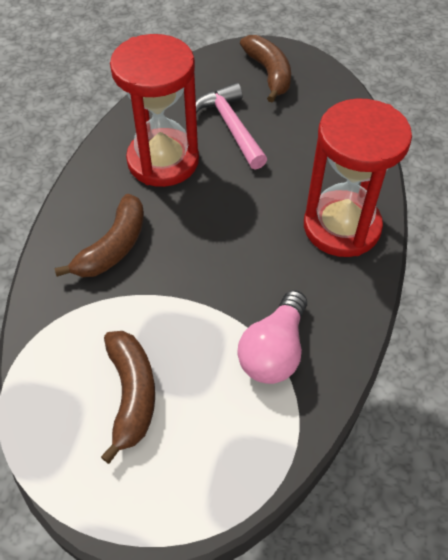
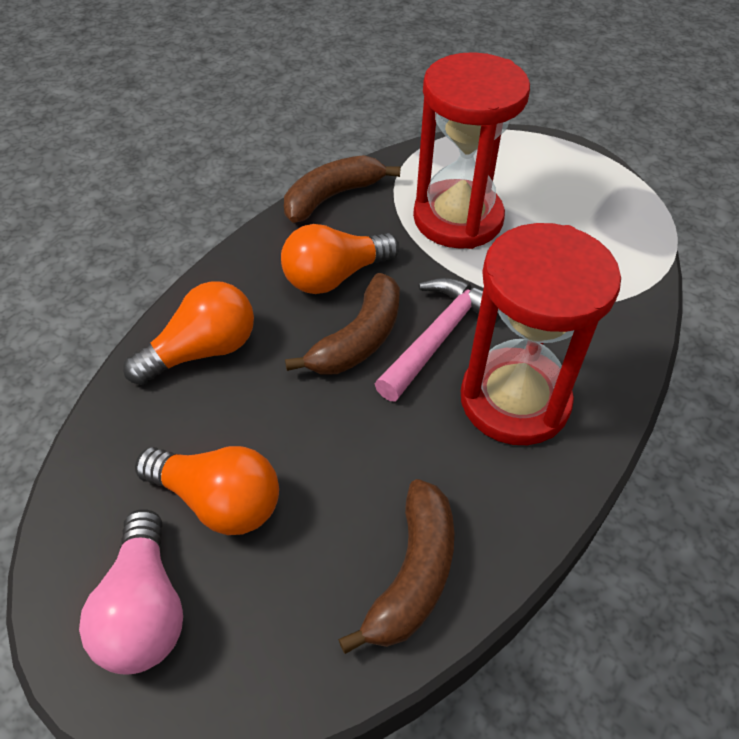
orange light bulb: 0 -> 3

